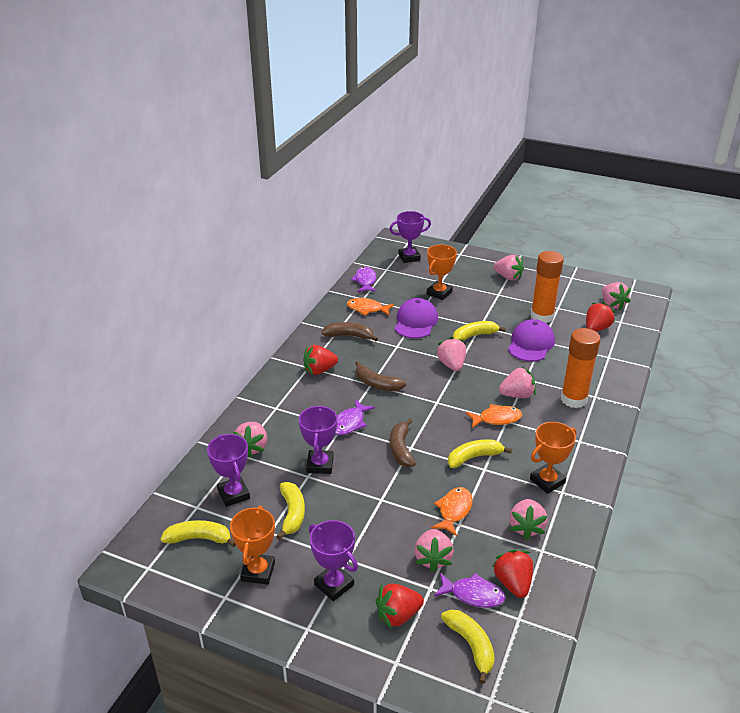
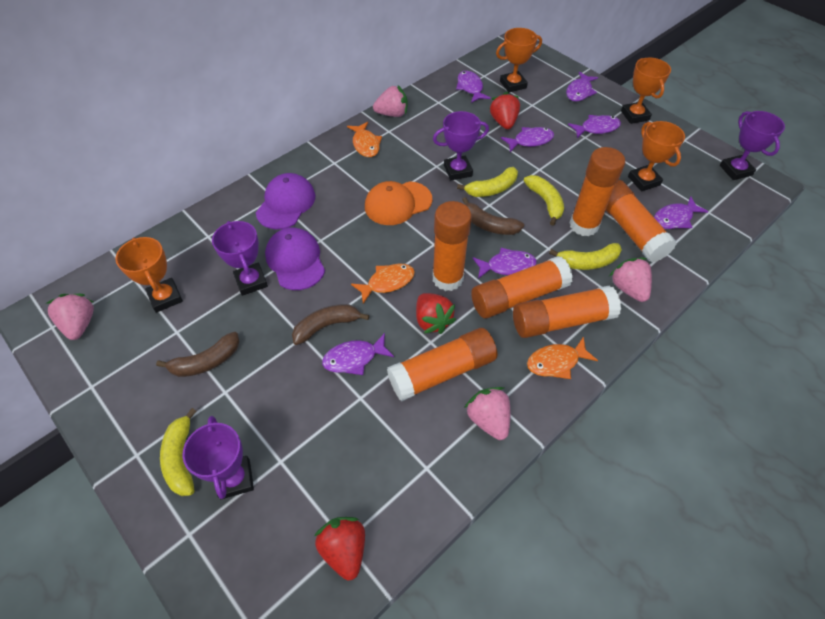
orange cap: 0 -> 1
orange glue stick: 2 -> 6
orange trophy: 3 -> 4
pink strawberry: 7 -> 4
purple fish: 3 -> 7
red strawberry: 4 -> 3
yellow banana: 5 -> 4

